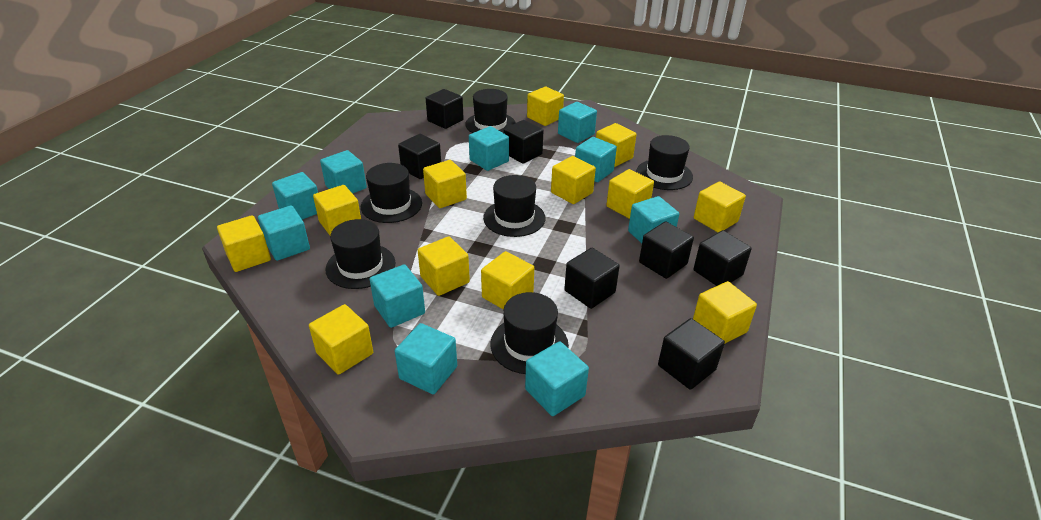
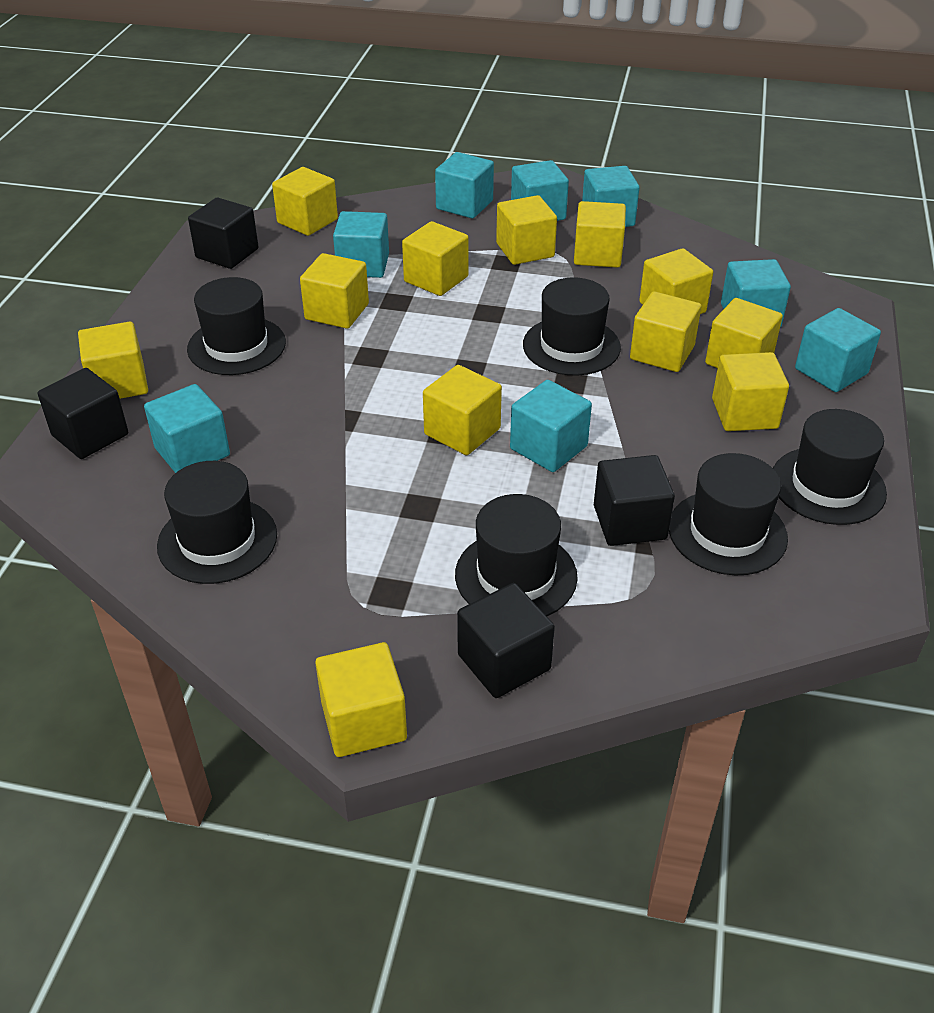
black cube: 7 -> 4
turquoise cube: 10 -> 8

